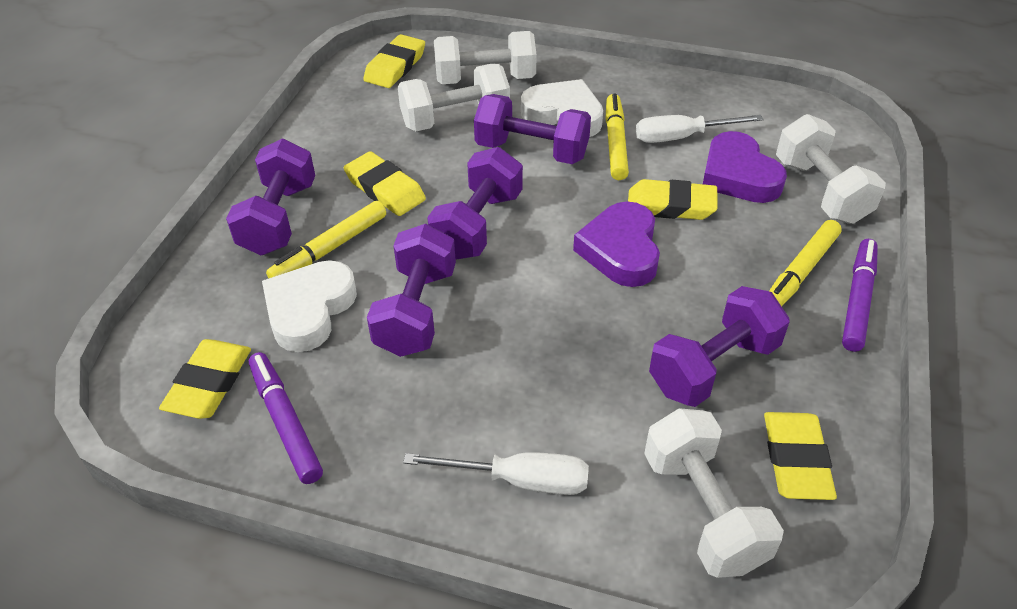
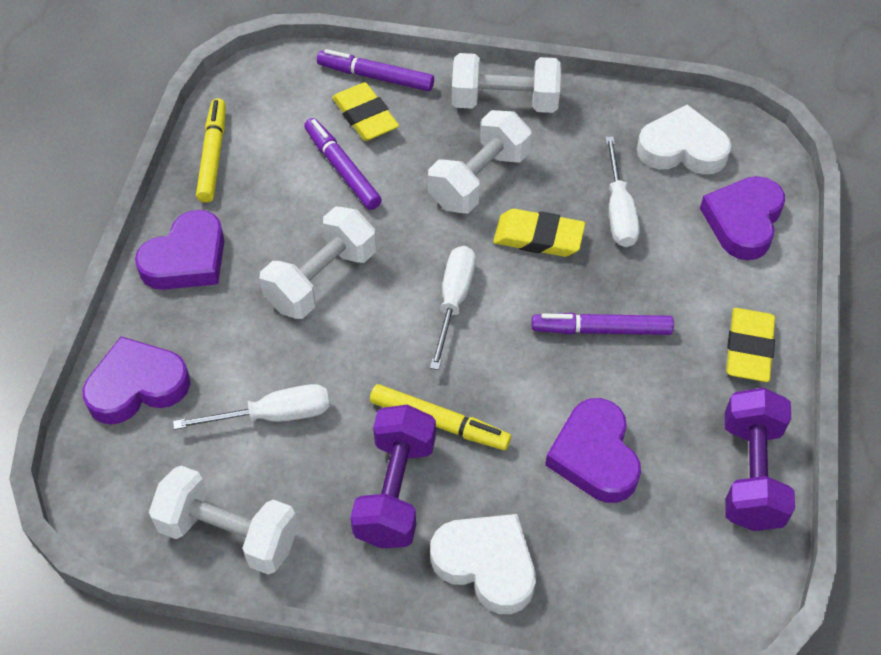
purple dumbbell: 5 -> 2
purple heart: 2 -> 4
purple marker: 2 -> 3
white screwdriver: 2 -> 3
yellow eraser: 5 -> 3
yellow marker: 3 -> 2

